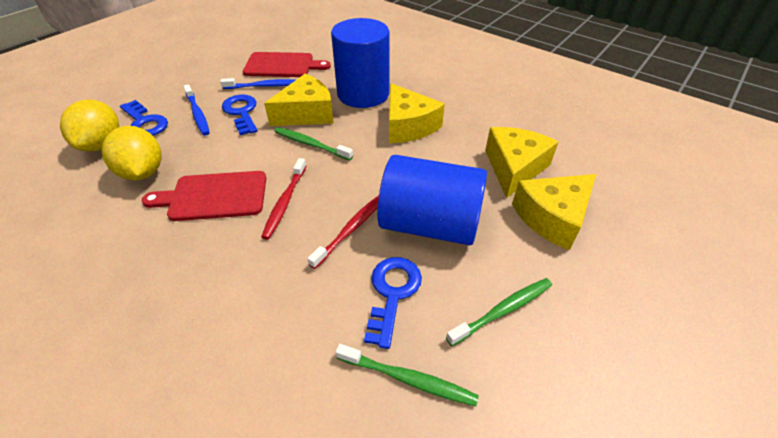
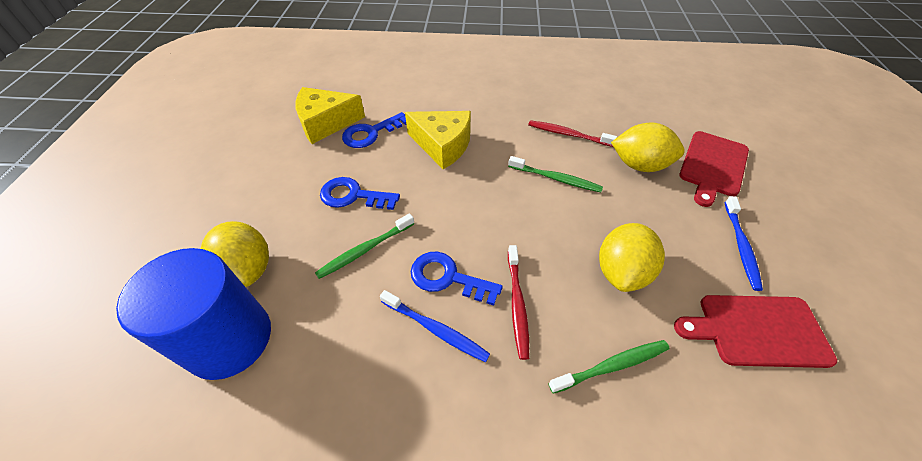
blue cylinder: 2 -> 1
yellow cheese: 4 -> 2
yellow lemon: 2 -> 3

